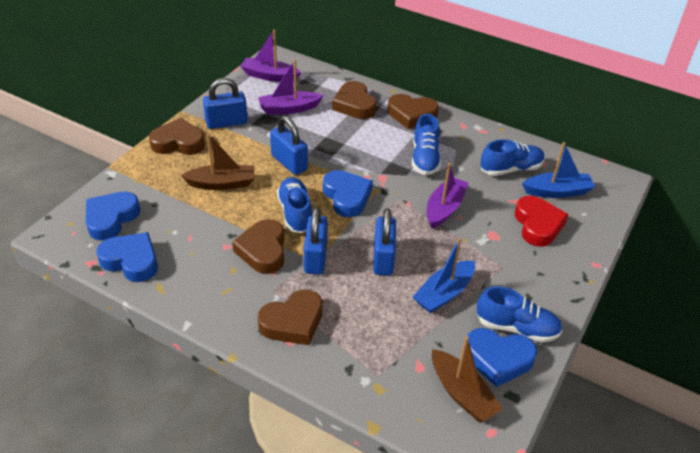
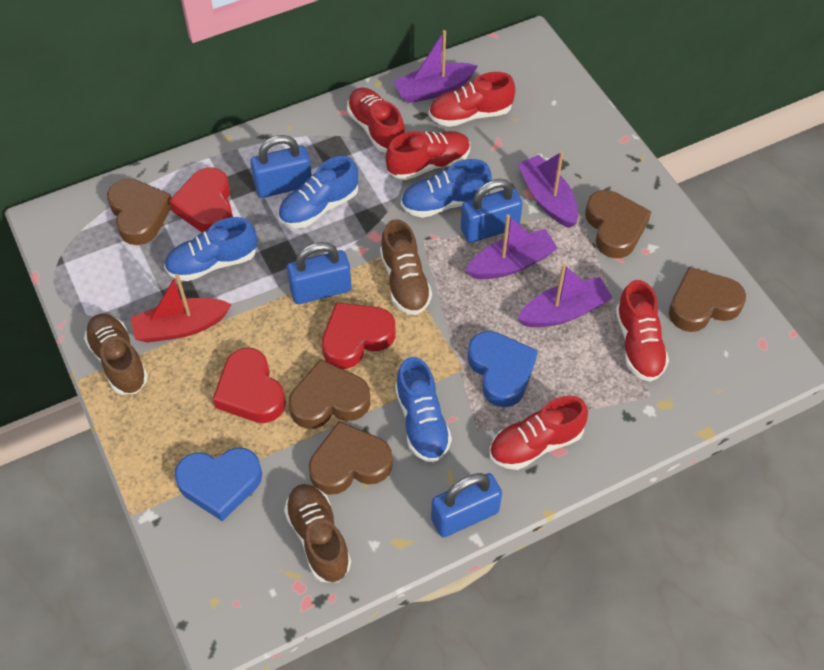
blue boat: 2 -> 0
blue heart: 4 -> 2
brown boat: 2 -> 0
brown shoe: 0 -> 3
purple boat: 3 -> 4
red boat: 0 -> 1
red heart: 1 -> 3
red shoe: 0 -> 5

